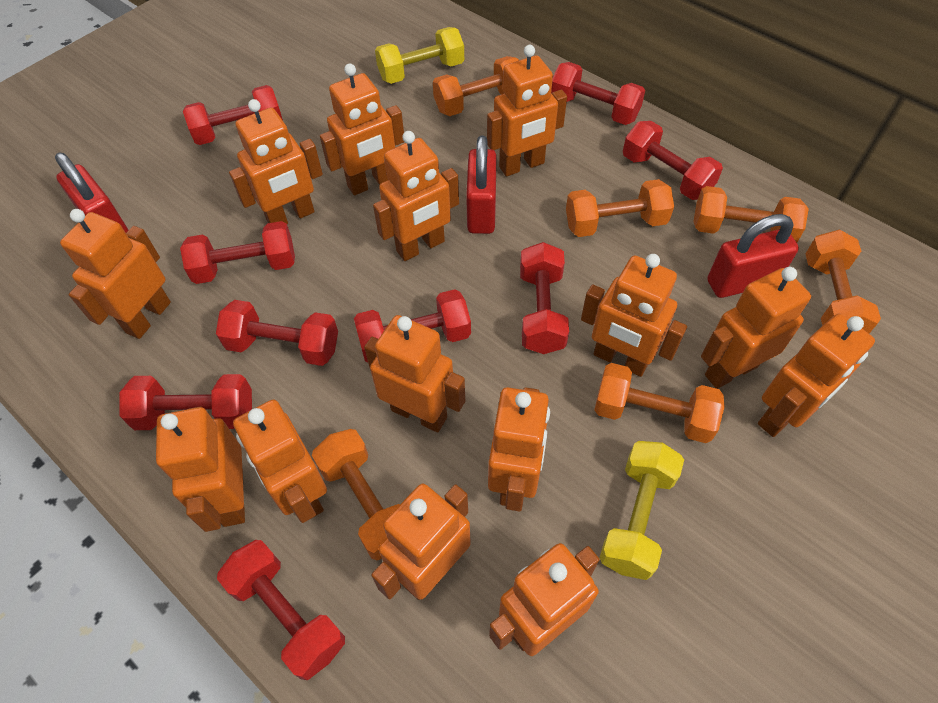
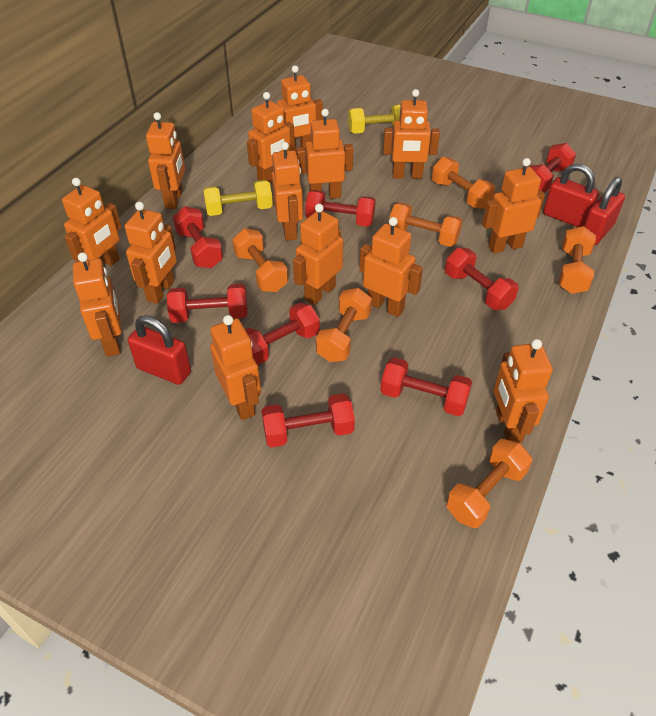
red dumbbell: 9 -> 8

